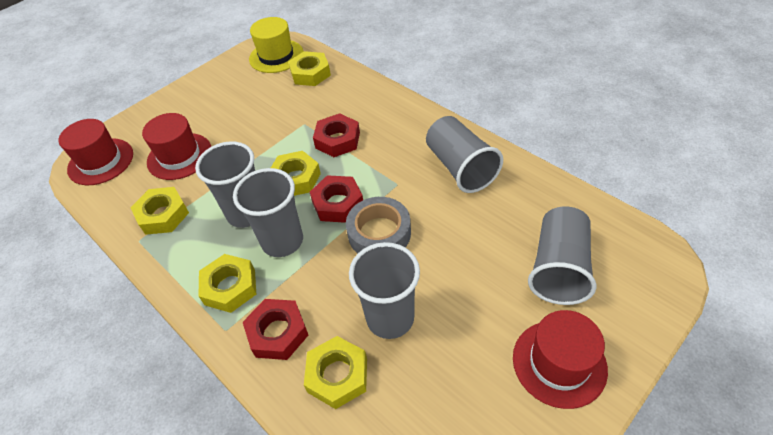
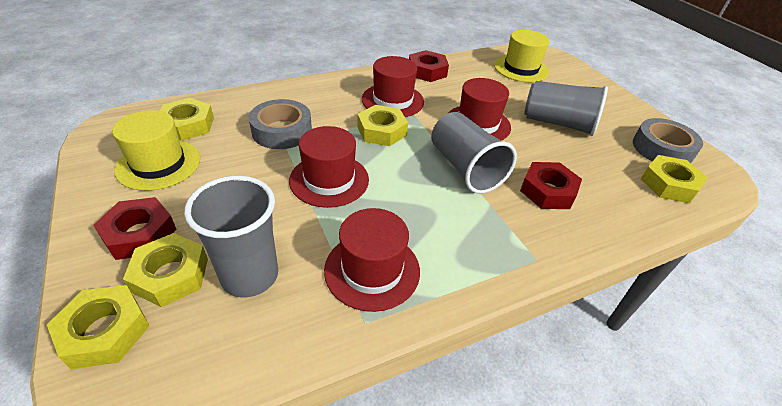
grey cup: 5 -> 3
grey tape: 1 -> 2
red hat: 3 -> 4
yellow hat: 1 -> 2

